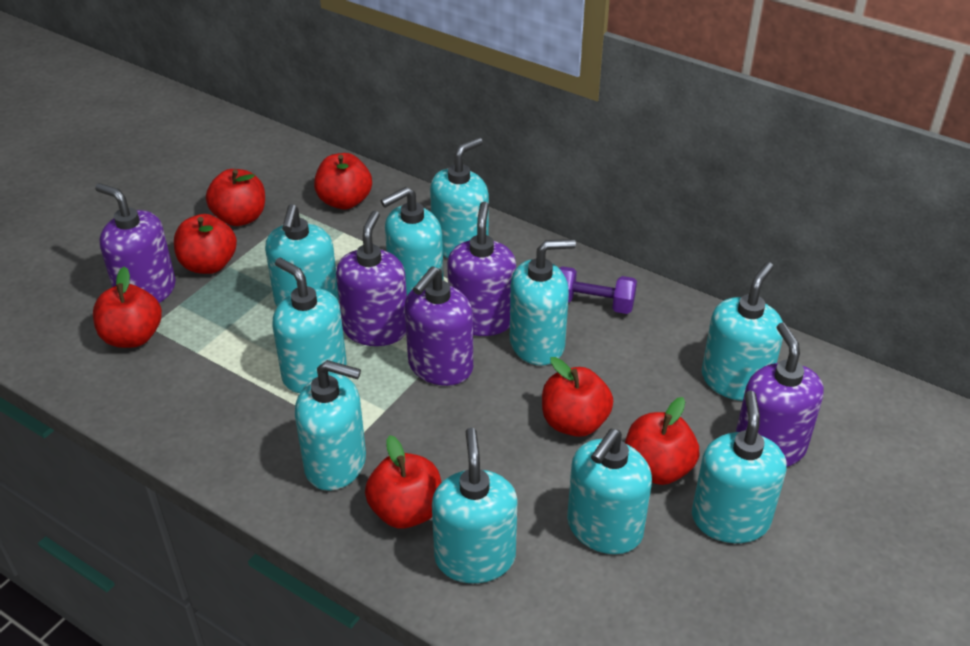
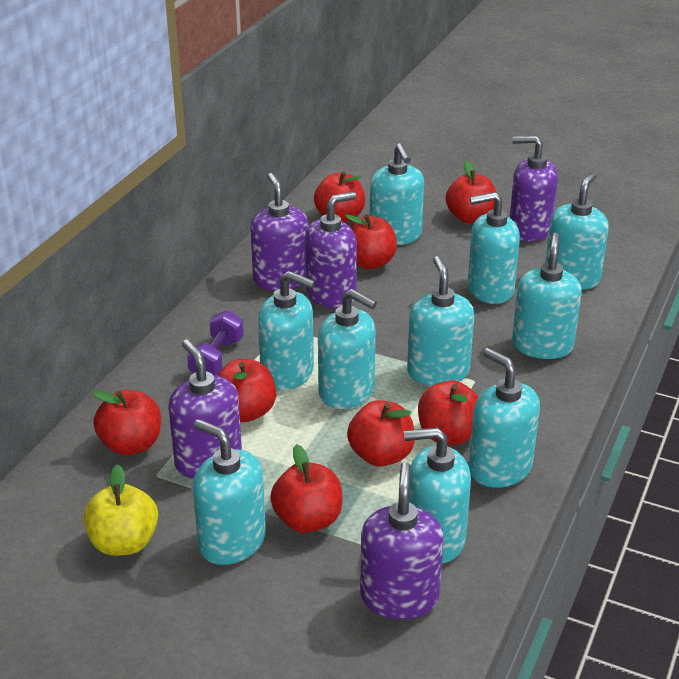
red apple: 7 -> 8
yellow apple: 0 -> 1

